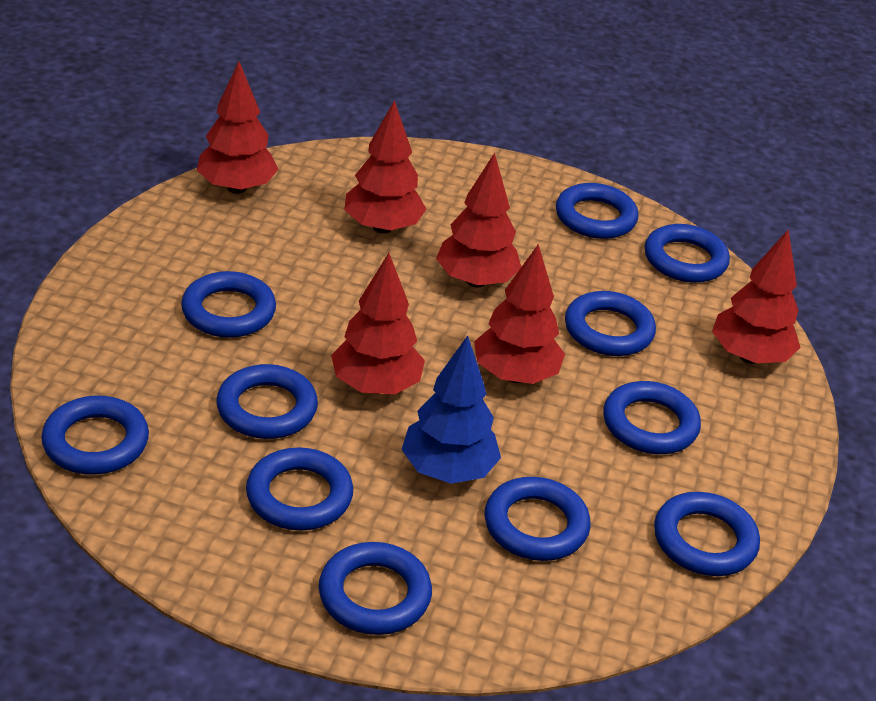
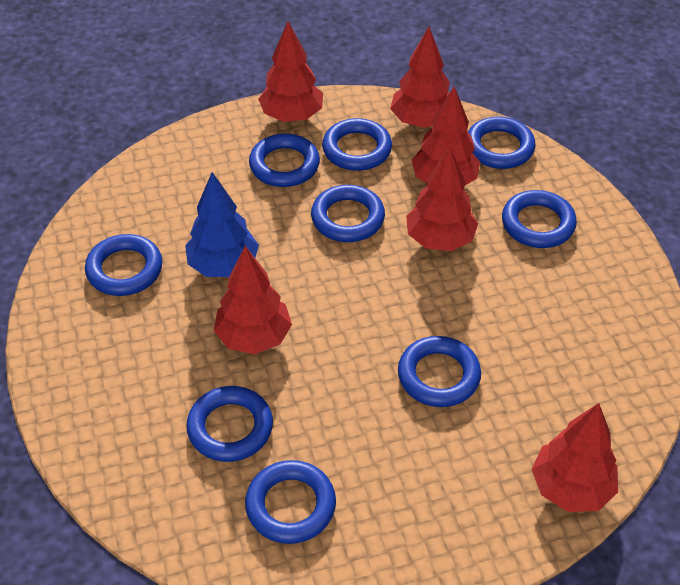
blue ring: 11 -> 9

